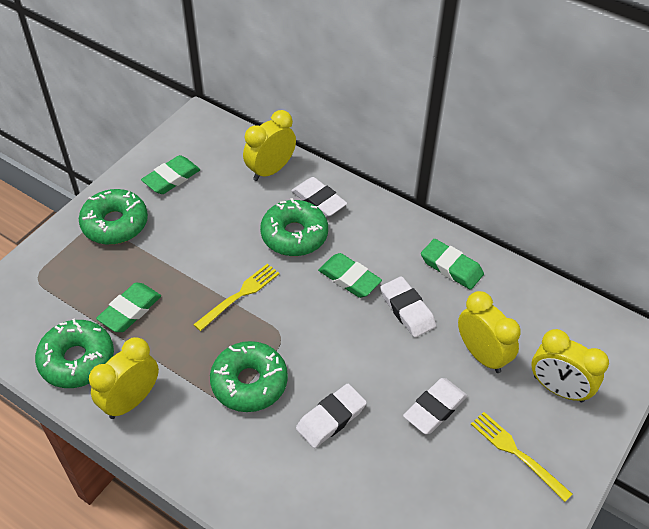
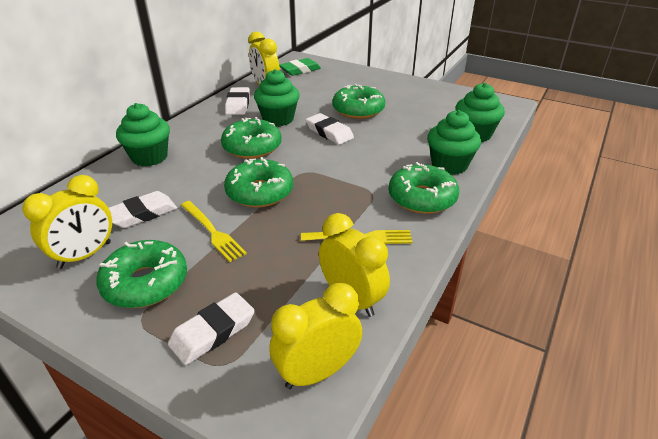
green cupcake: 0 -> 4
green donut: 4 -> 5
green eraser: 4 -> 1

